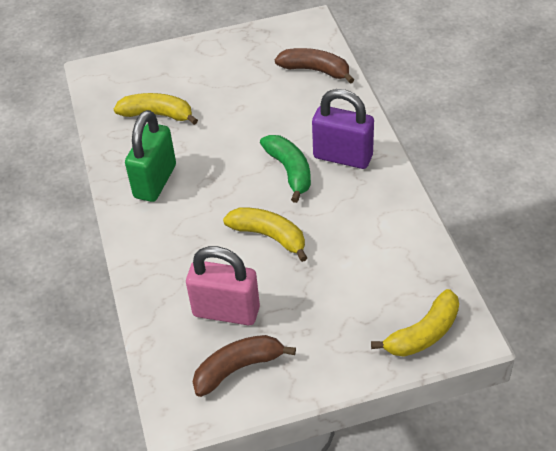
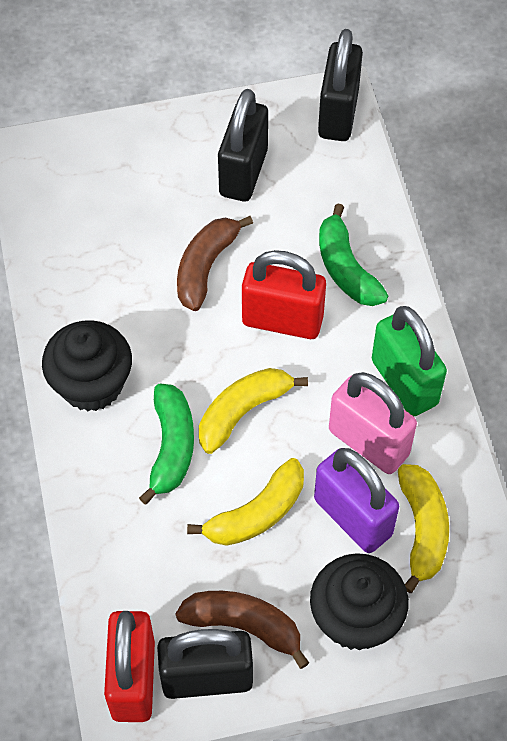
black cupcake: 0 -> 2
black padlock: 0 -> 3
green banana: 1 -> 2
red padlock: 0 -> 2

